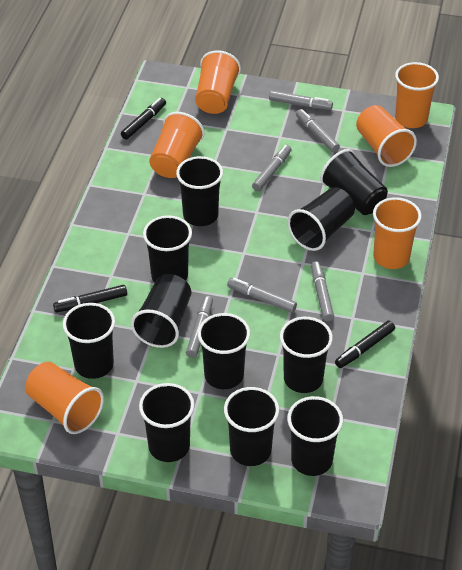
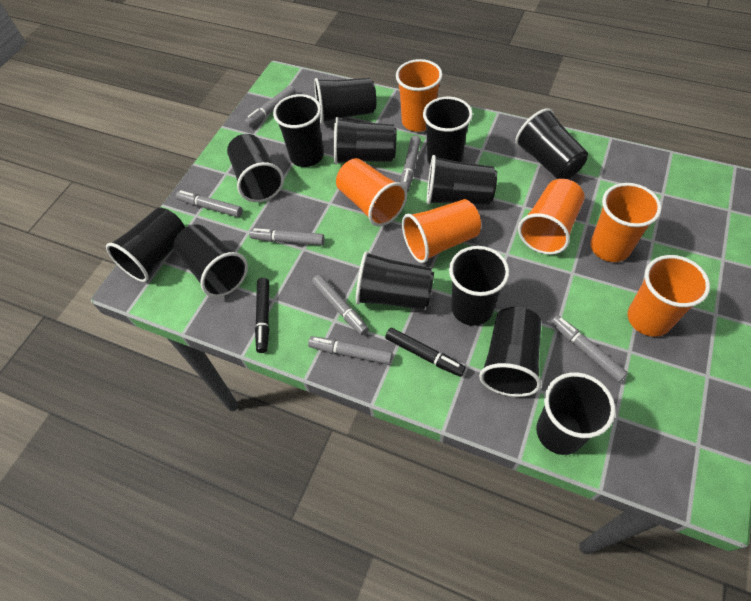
black cup: 11 -> 13
black marker: 3 -> 2
grey marker: 6 -> 7

